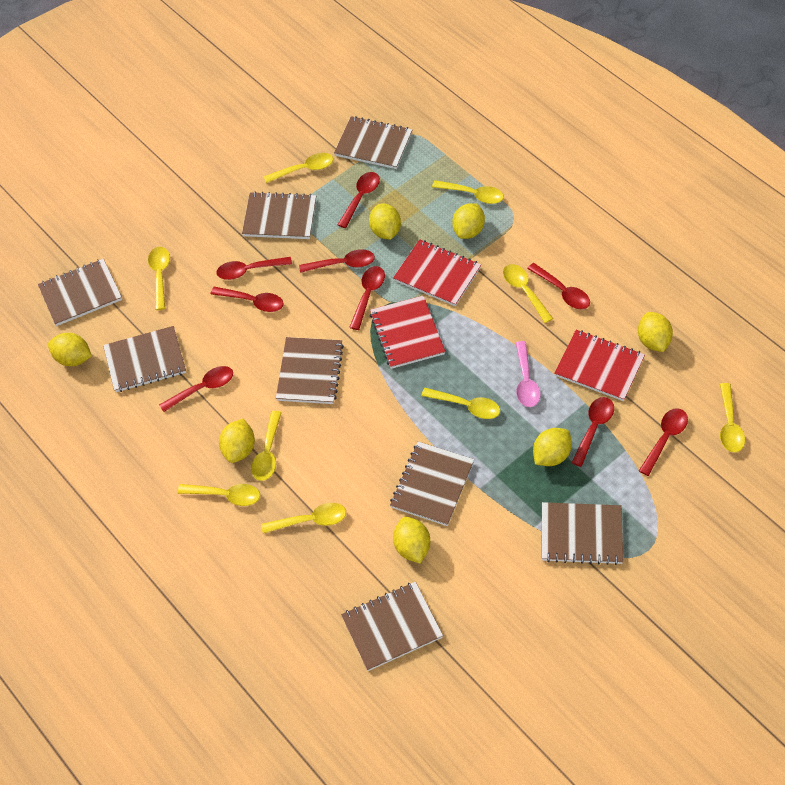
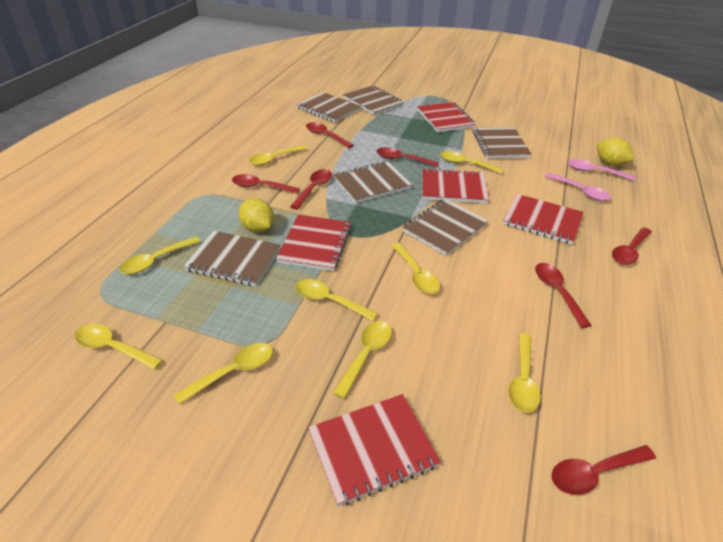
brown notebook: 8 -> 6
pink spoon: 1 -> 2
red notebook: 3 -> 5
red spoon: 9 -> 7
yellow lemon: 7 -> 2

